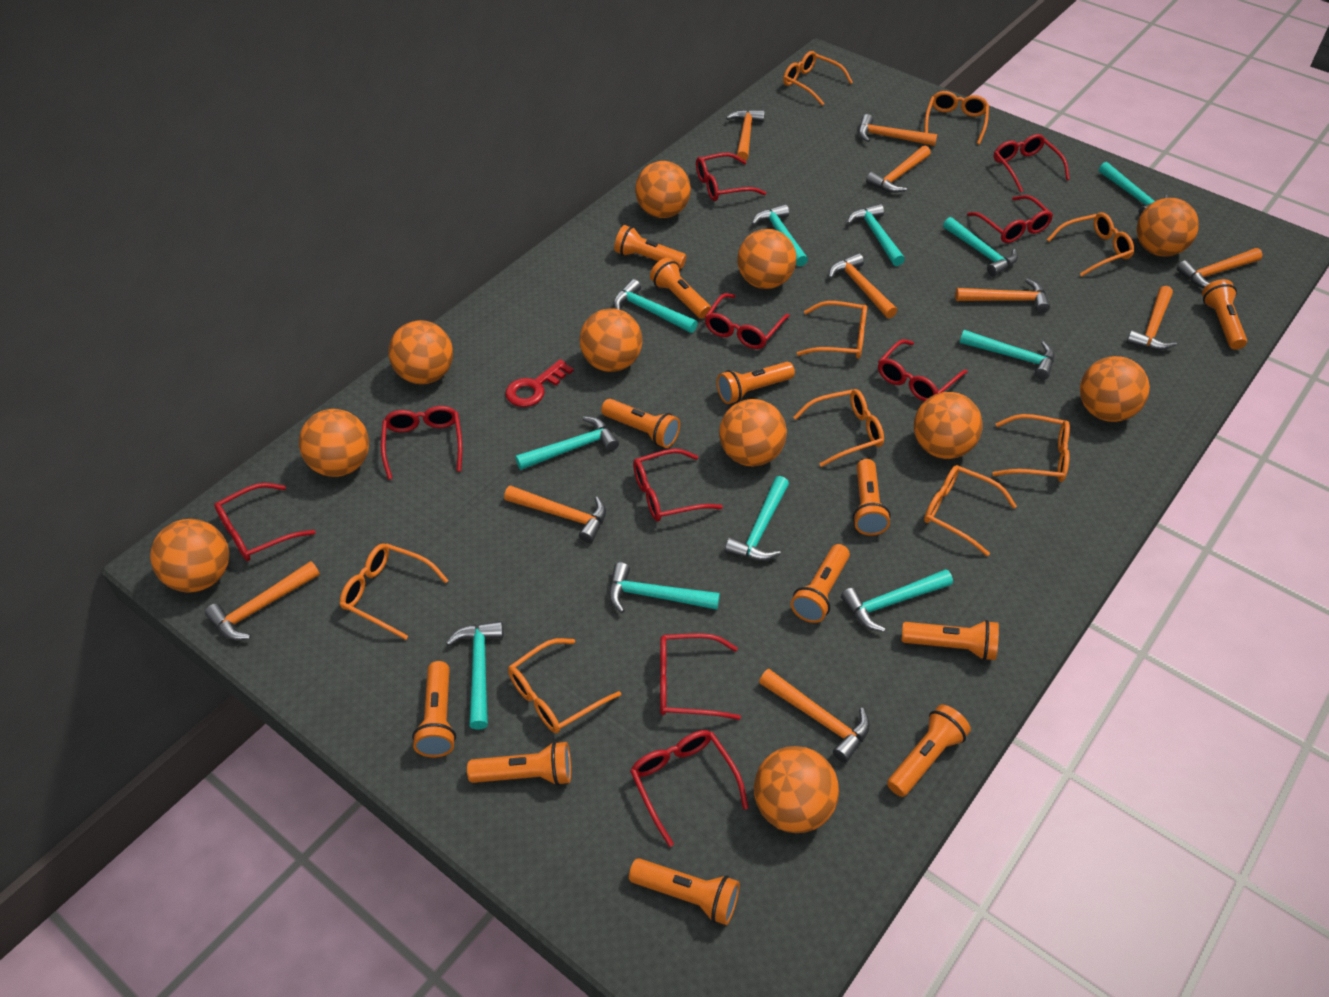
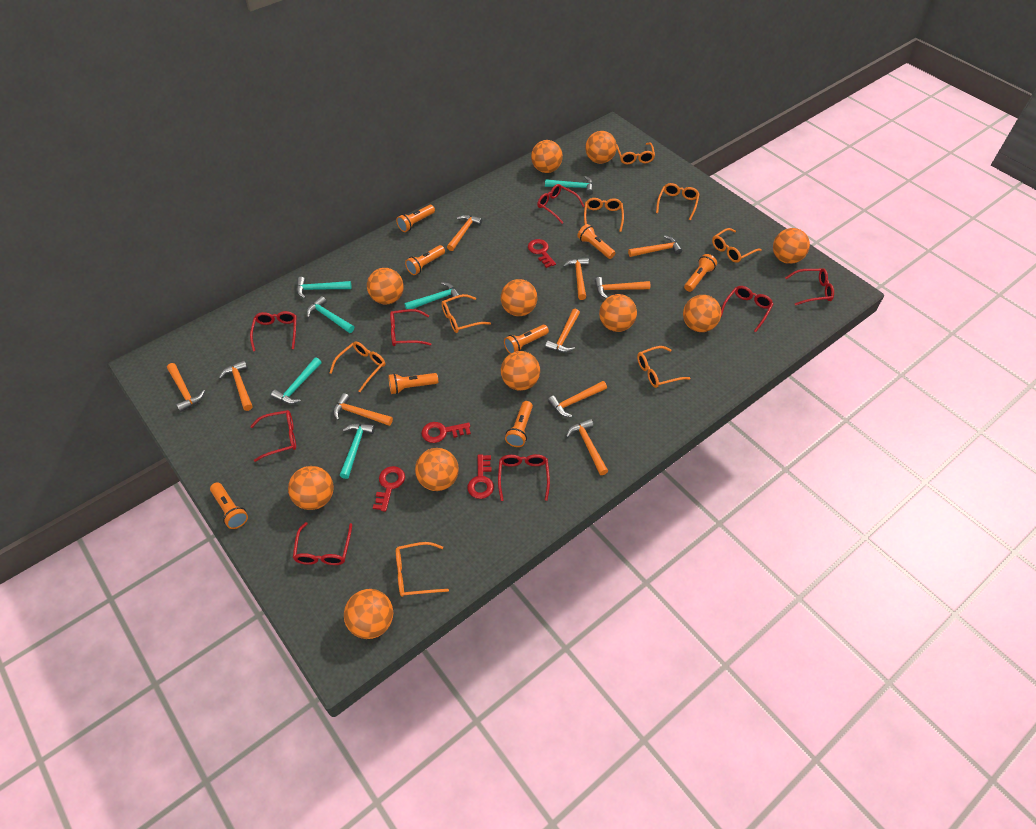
orange flashlight: 12 -> 8
orange glasses: 9 -> 8
red glasses: 10 -> 8
red key: 1 -> 4
turquoise hammer: 11 -> 6

